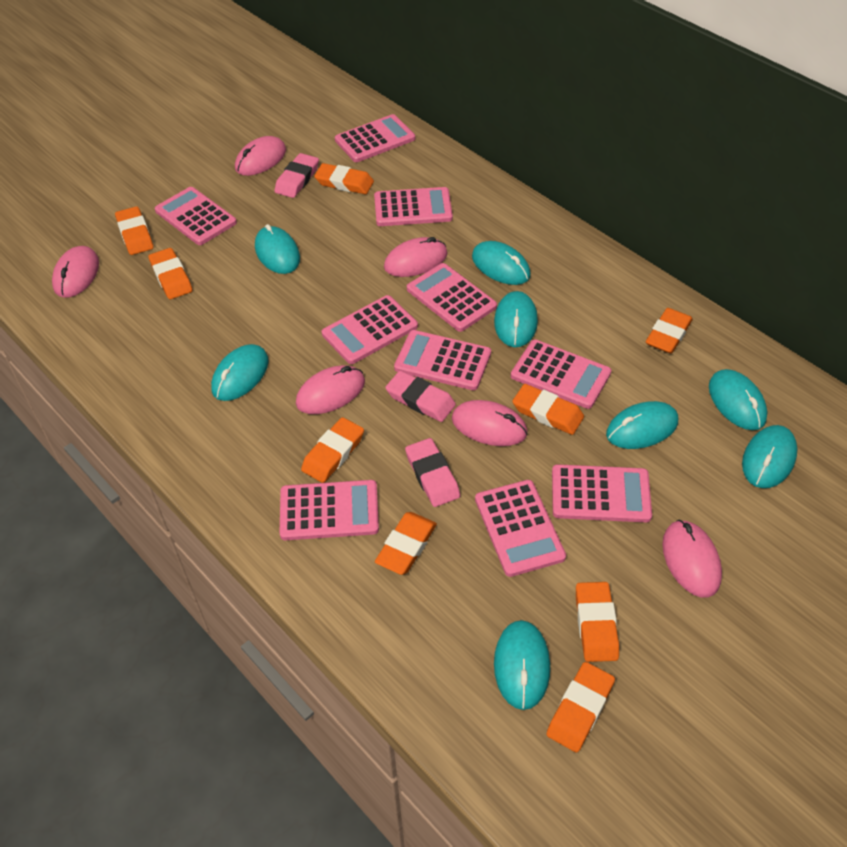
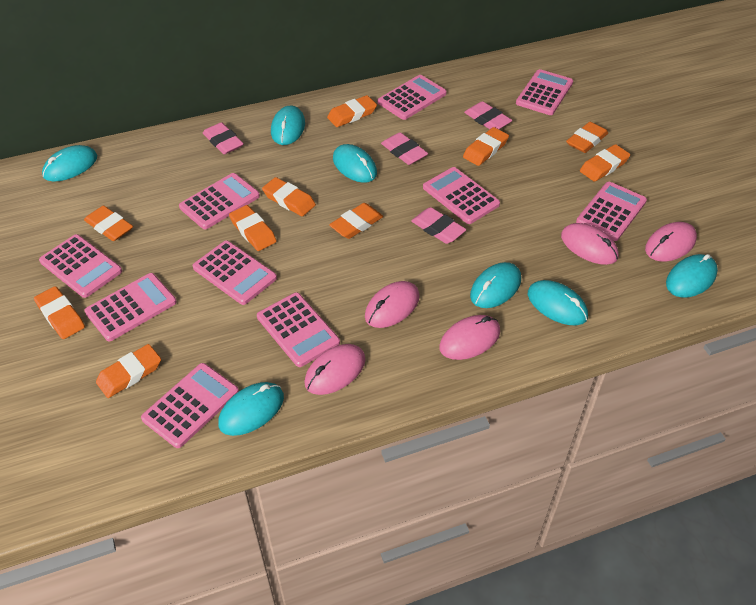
orange eraser: 9 -> 10
pink eraser: 3 -> 4
pink mouse: 6 -> 5
turquoise mouse: 8 -> 7

